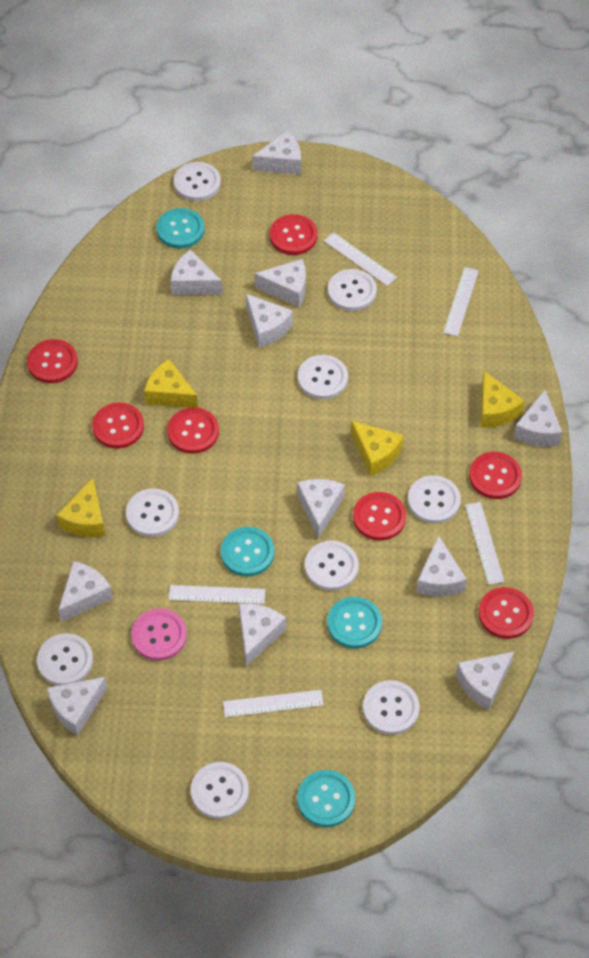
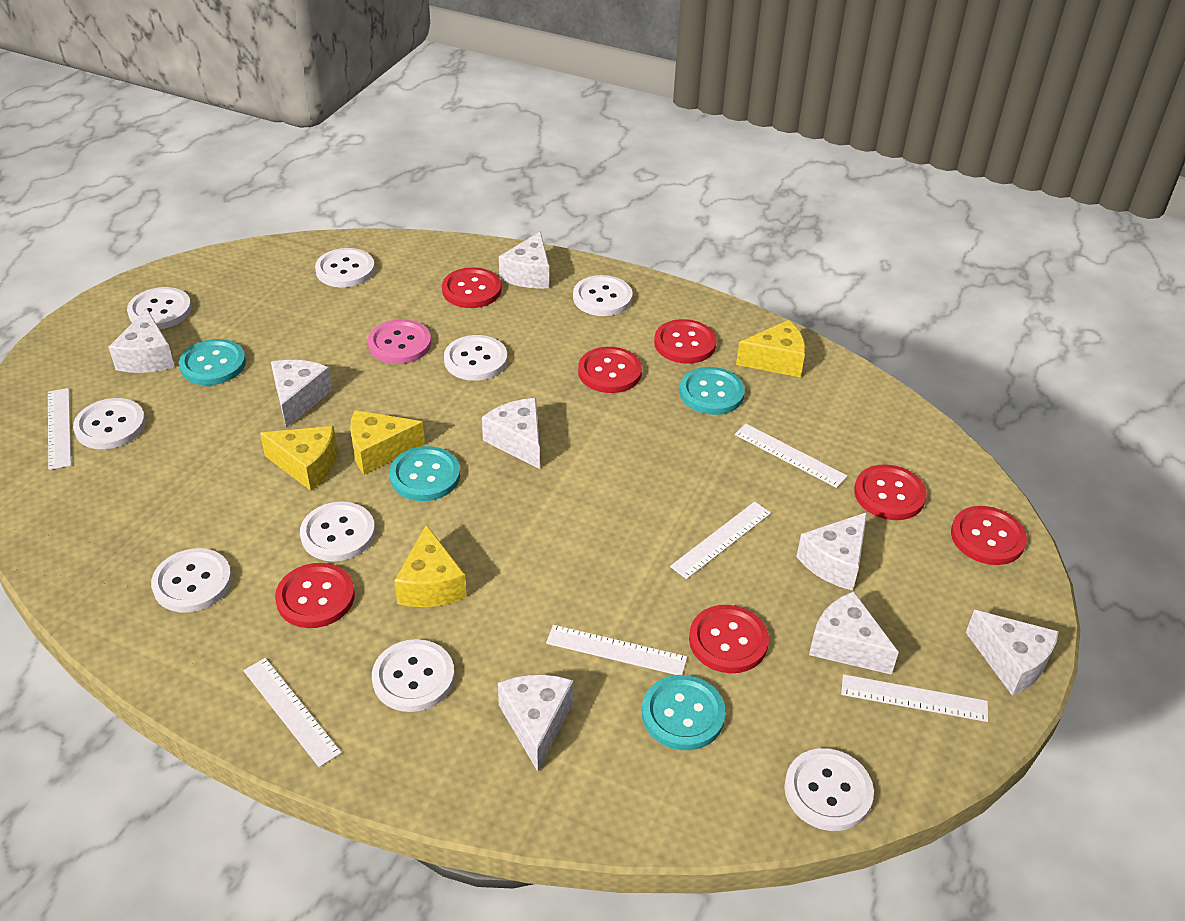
white cheese: 11 -> 8
white ruler: 5 -> 6

